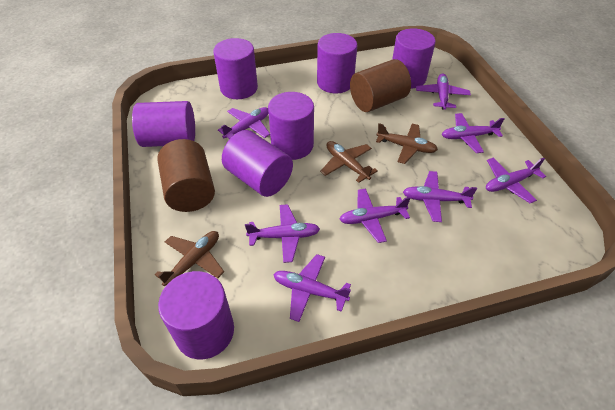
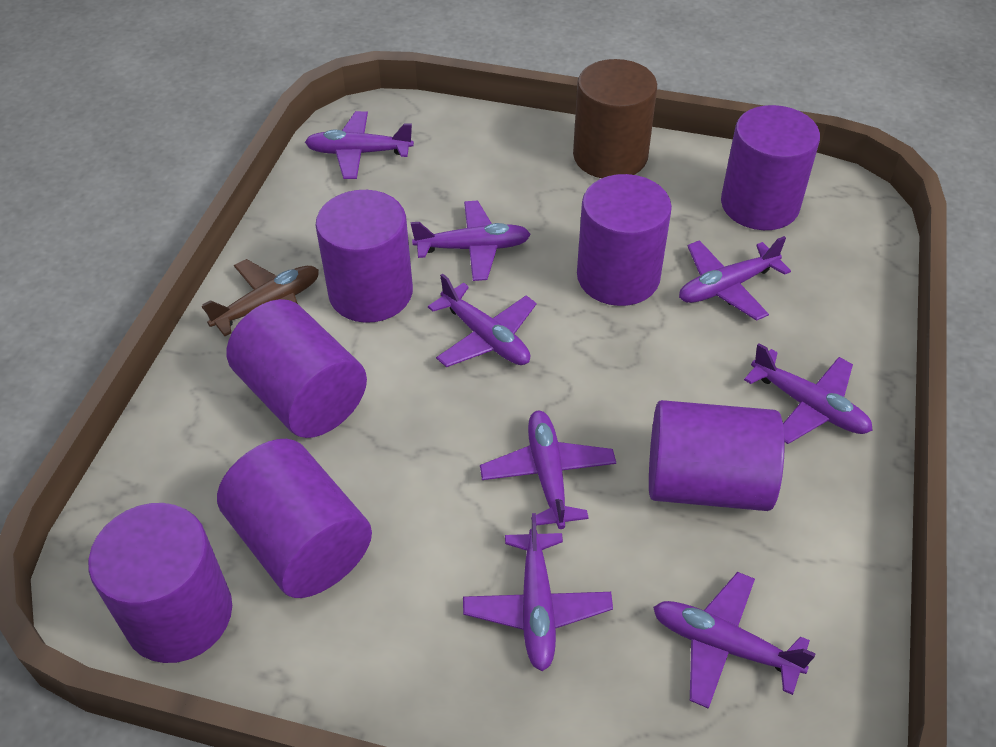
brown cylinder: 2 -> 1
brown plane: 3 -> 1

